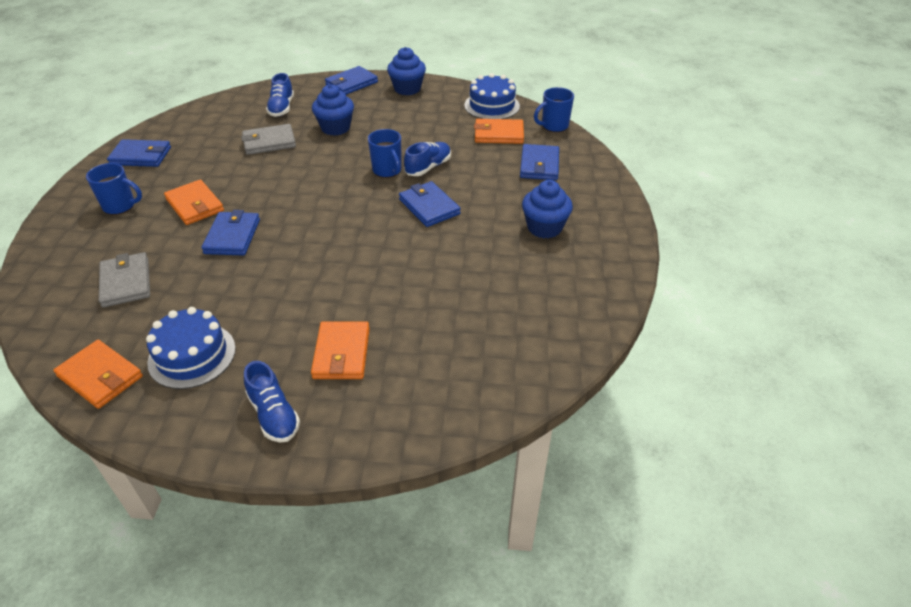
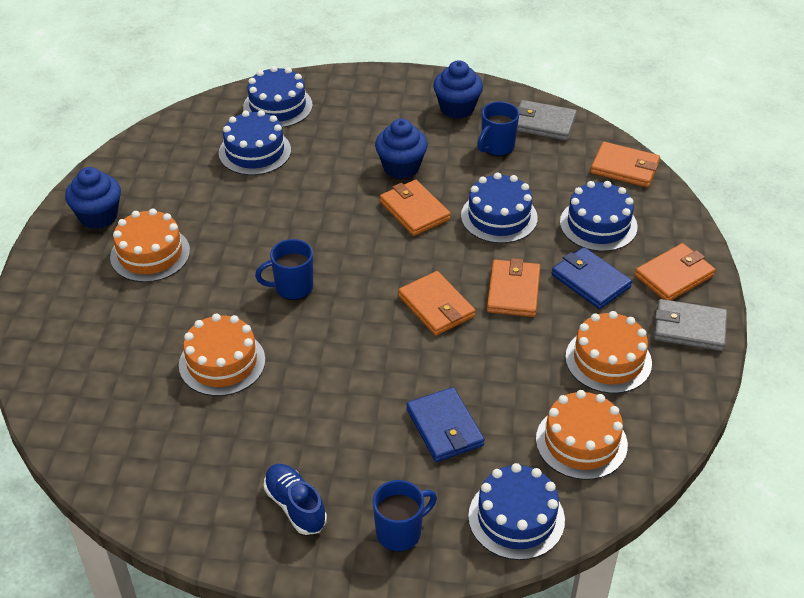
blue cake: 2 -> 5
blue shoe: 3 -> 1
blue wallet: 5 -> 2
orange cake: 0 -> 4
orange wallet: 4 -> 5

